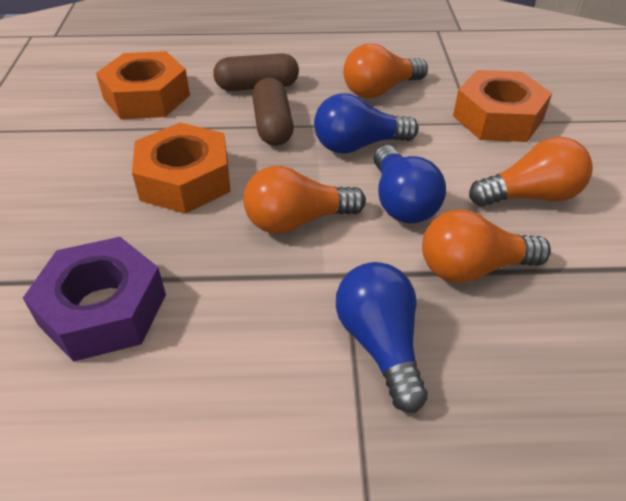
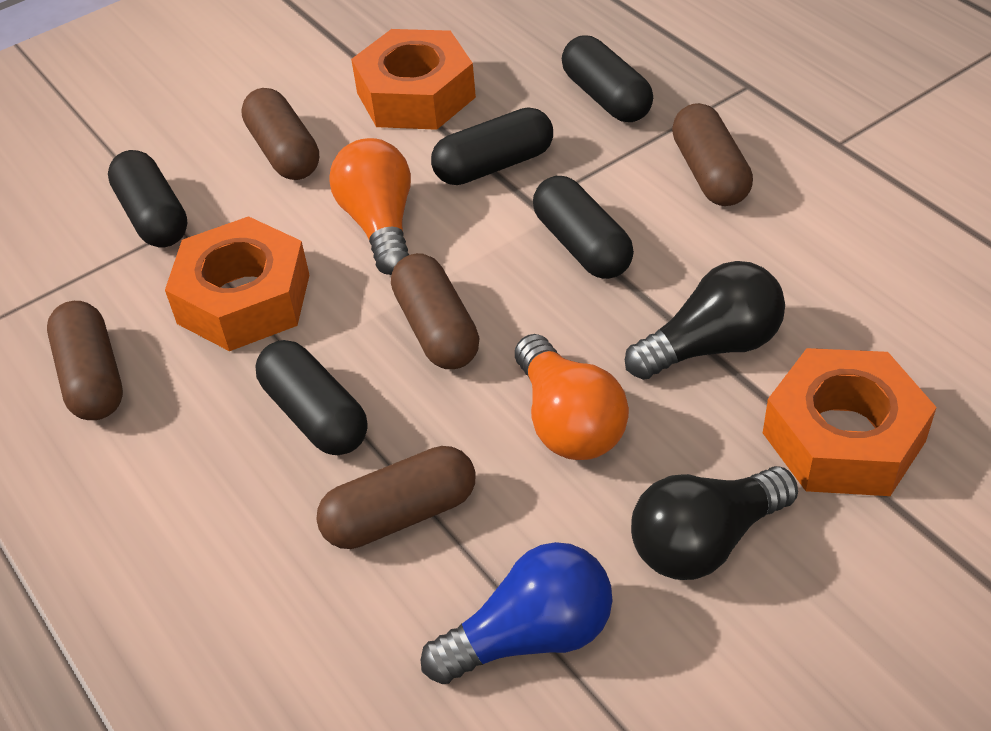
black capsule: 0 -> 5
black light bulb: 0 -> 2
blue light bulb: 3 -> 1
brown capsule: 2 -> 5
orange light bulb: 4 -> 2
purple nut: 1 -> 0

